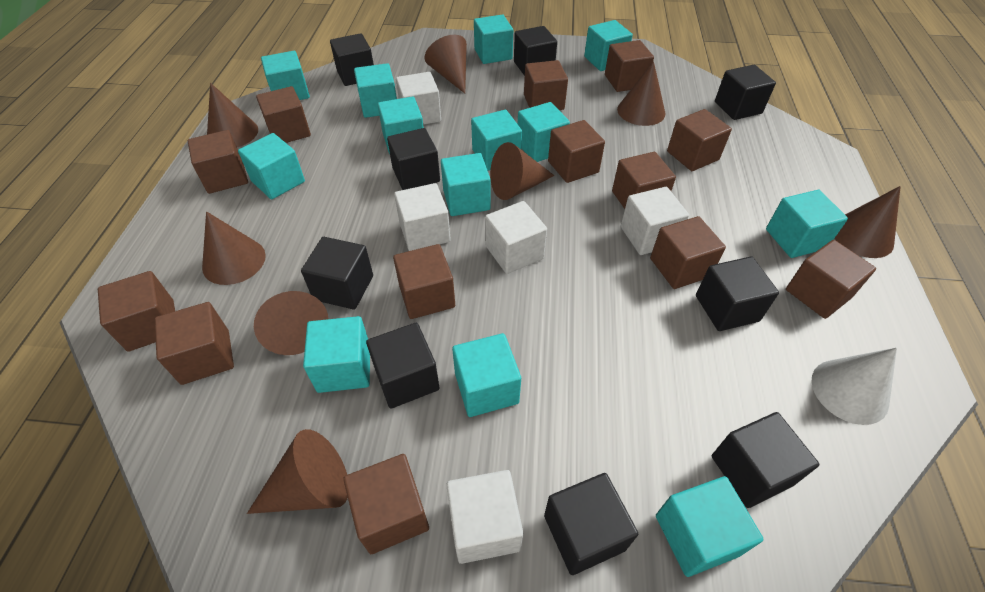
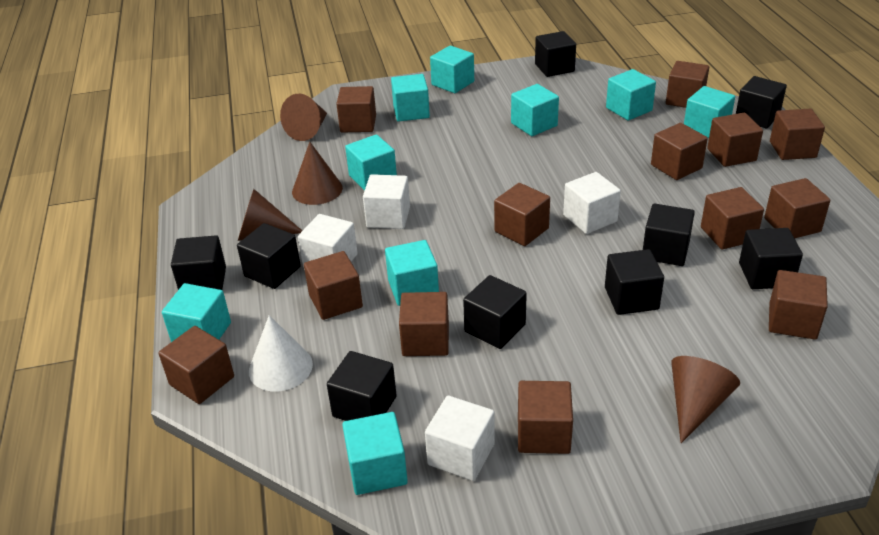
brown cone: 8 -> 4
turquoise cube: 13 -> 9
white cube: 5 -> 4

